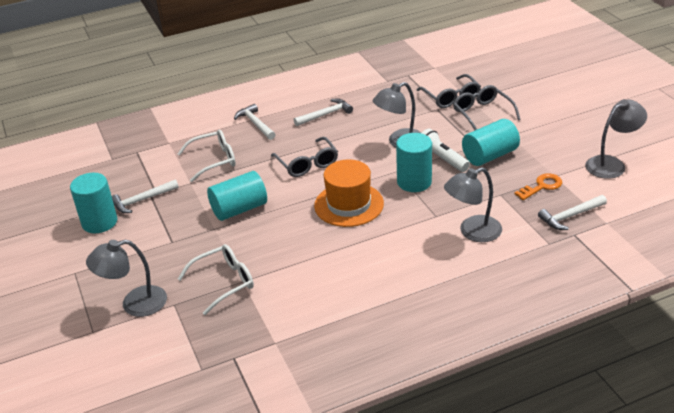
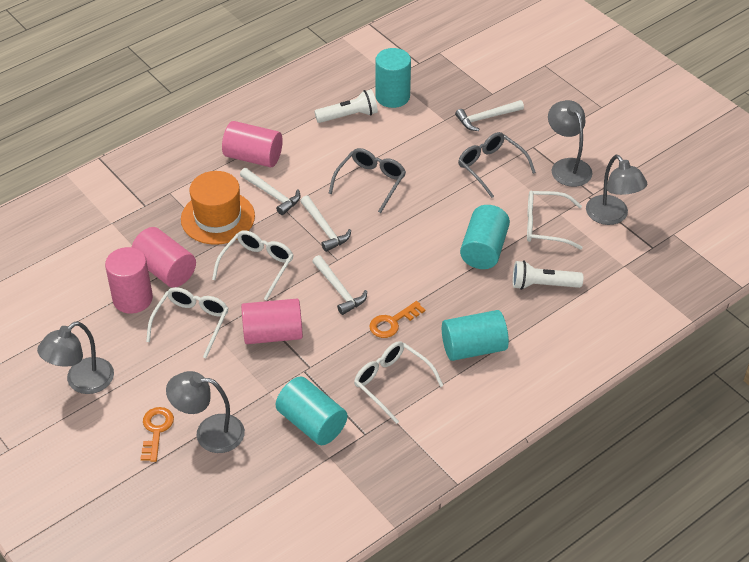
grey glasses: 3 -> 2
orange key: 1 -> 2
pink cylinder: 0 -> 4
white flashlight: 1 -> 2
white glasses: 2 -> 4

